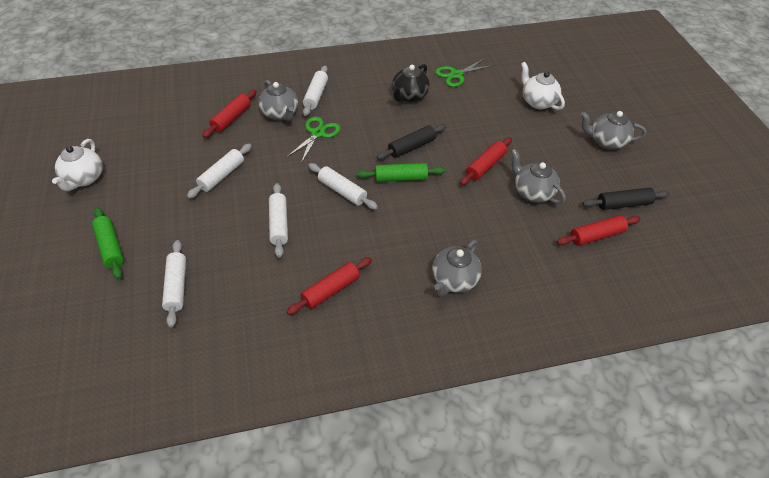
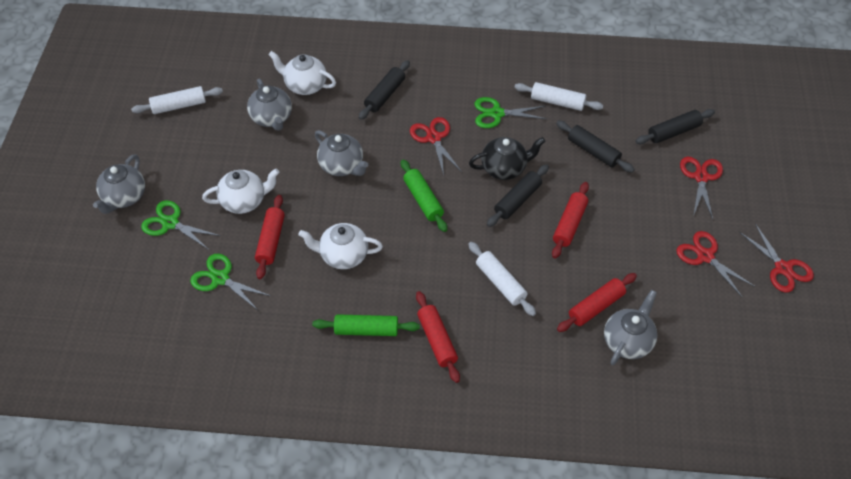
black rolling pin: 2 -> 4
green scissors: 2 -> 3
red scissors: 0 -> 4
white rolling pin: 5 -> 3
white teapot: 2 -> 3

